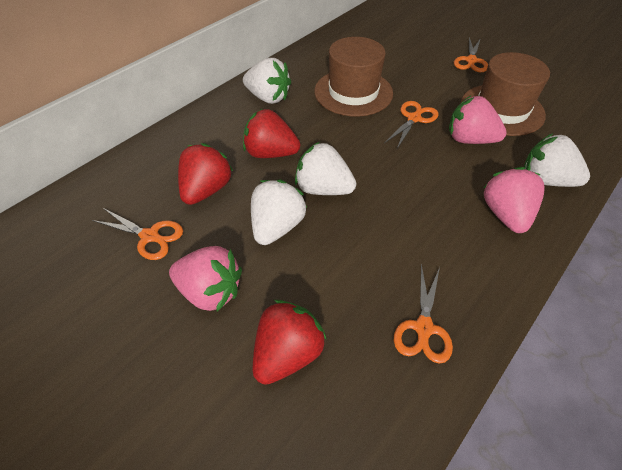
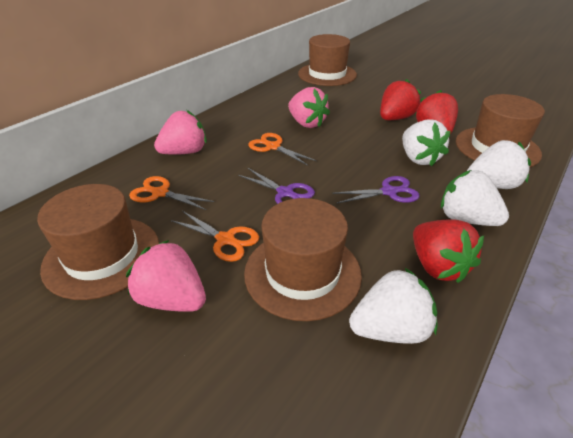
brown hat: 2 -> 4
orange scissors: 4 -> 3
purple scissors: 0 -> 2

